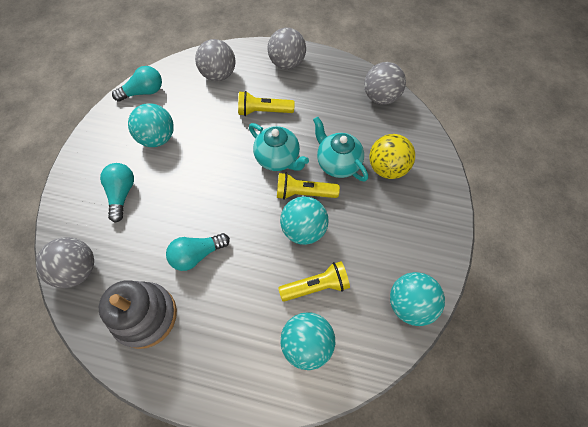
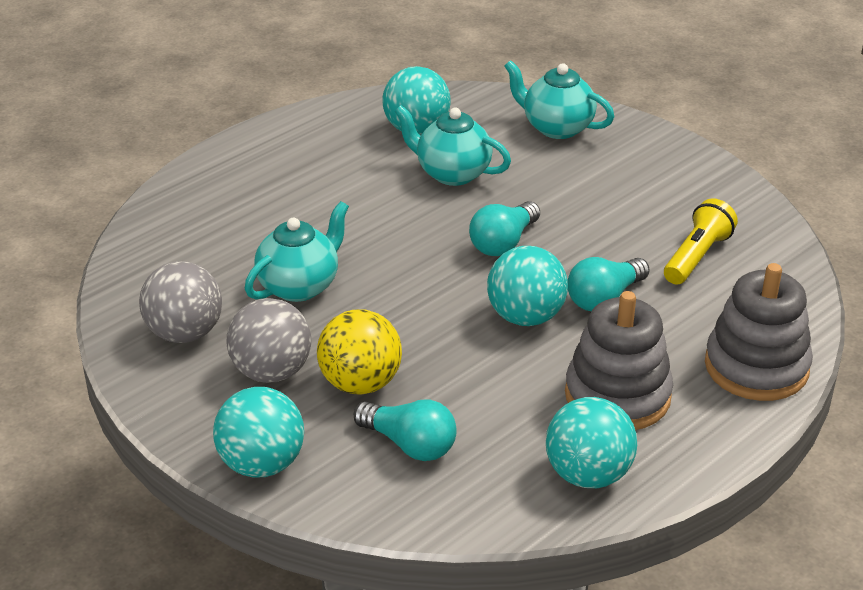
grey ball: 4 -> 2
grey stacking toy: 1 -> 2
turquoise teapot: 2 -> 3
yellow flashlight: 3 -> 1

